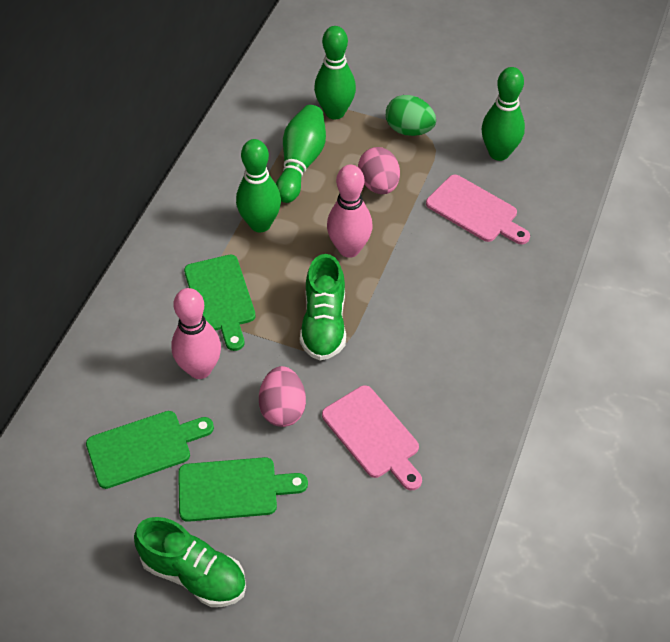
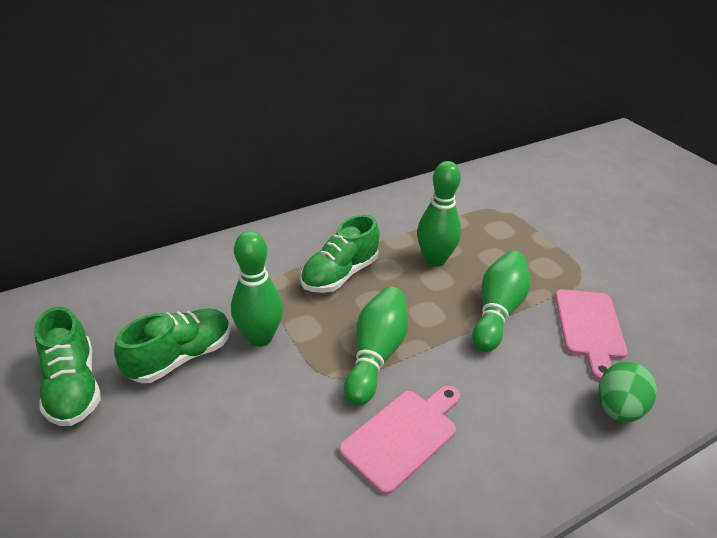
green cutting board: 3 -> 0
green shoe: 2 -> 3
pink bowling pin: 2 -> 0
pink egg: 2 -> 0

